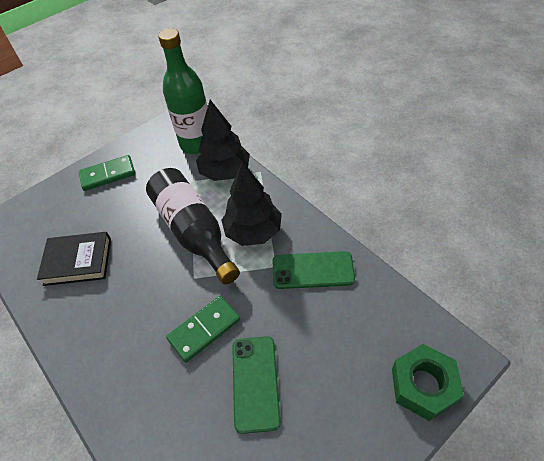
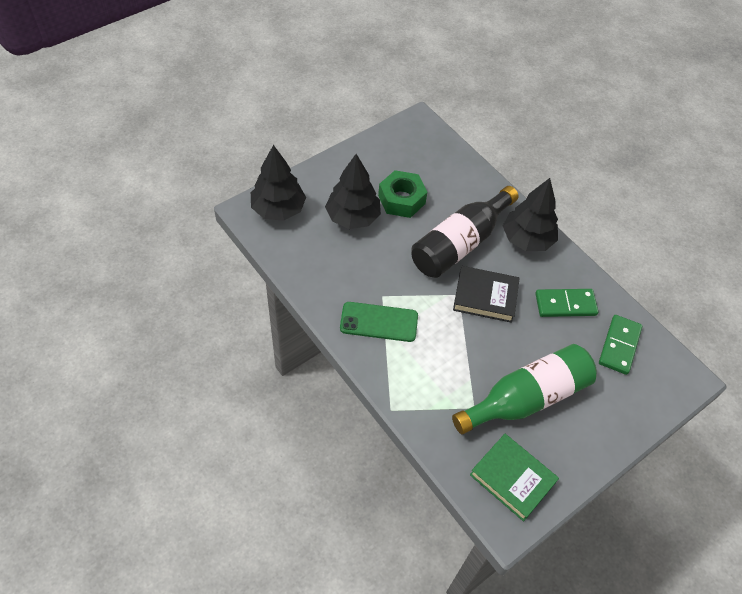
black tree: 2 -> 3
green book: 0 -> 1
green phone: 2 -> 1

